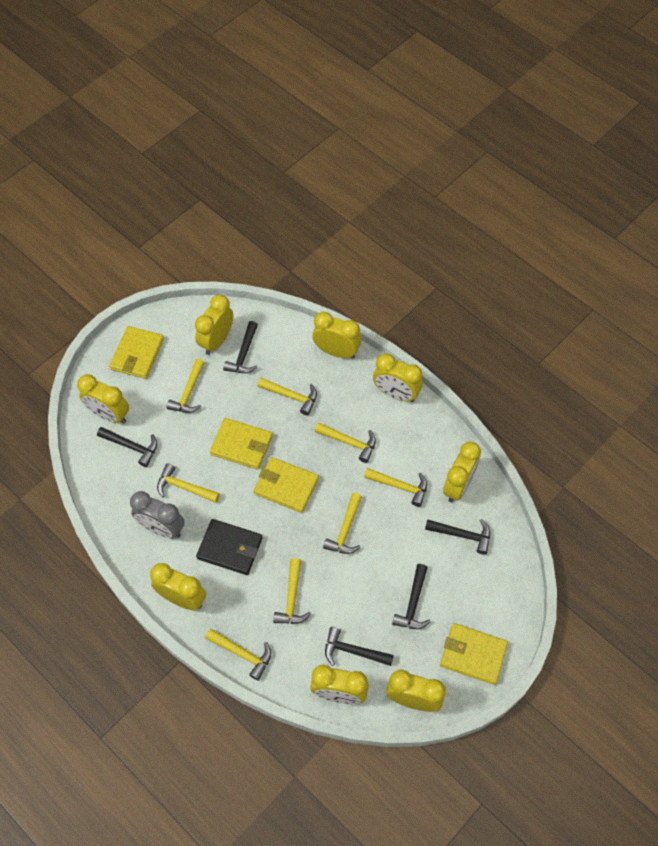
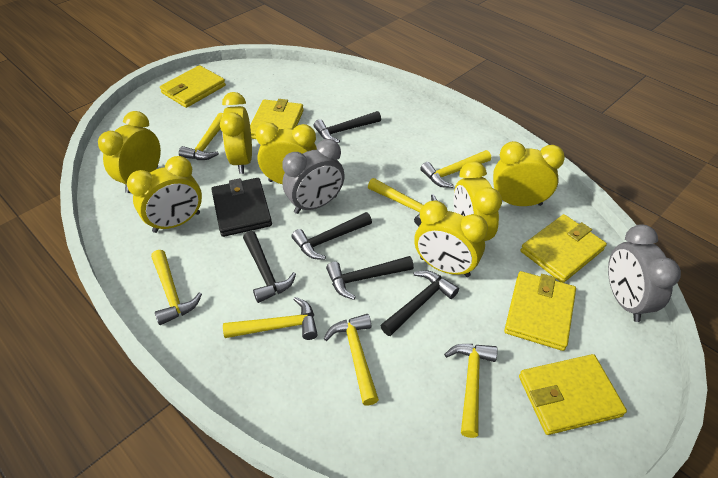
grey clock: 1 -> 2
yellow clock: 8 -> 7
yellow hammer: 8 -> 7
yellow wallet: 4 -> 5

